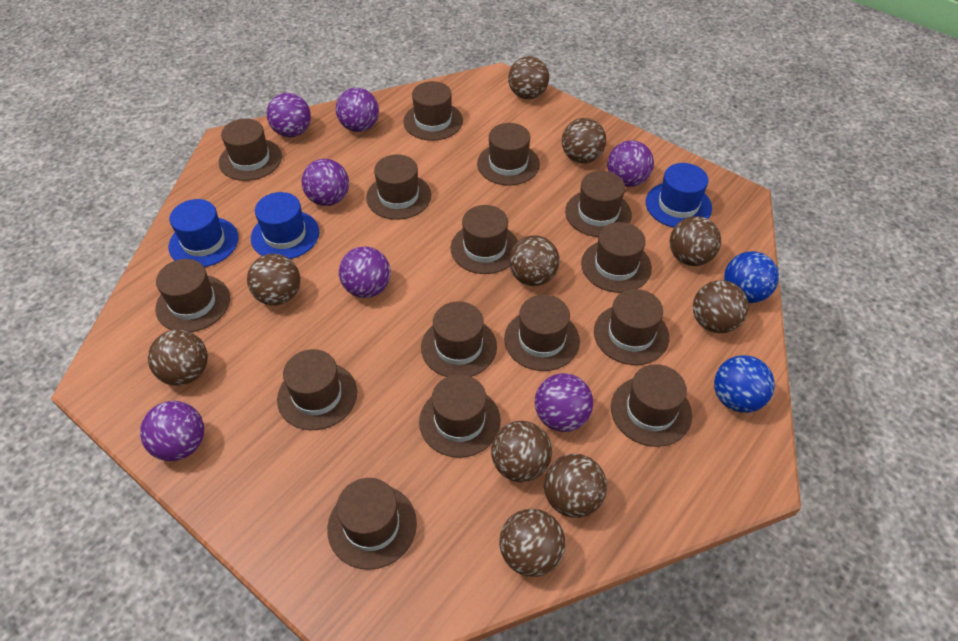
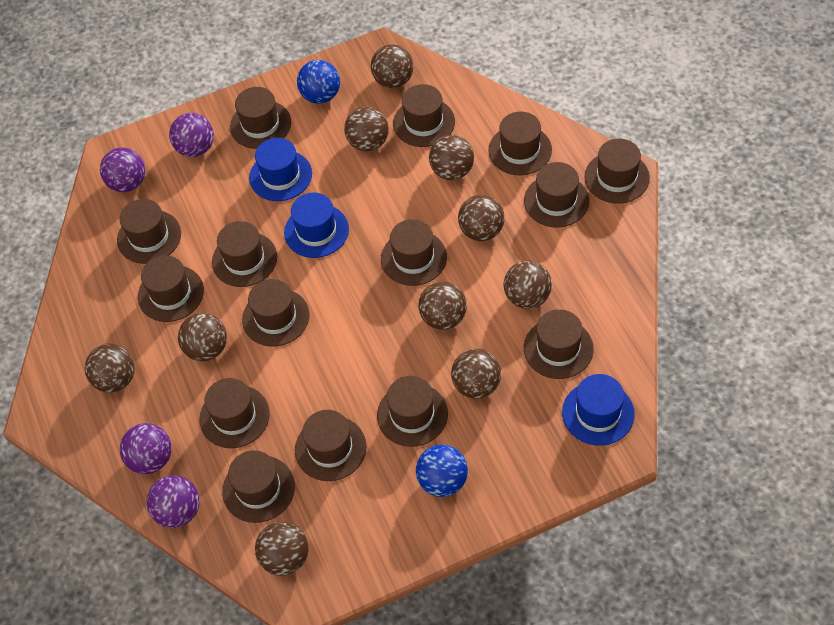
purple ball: 7 -> 4

